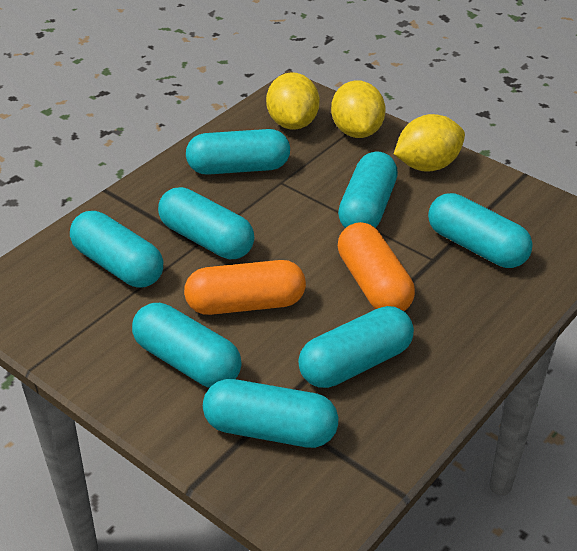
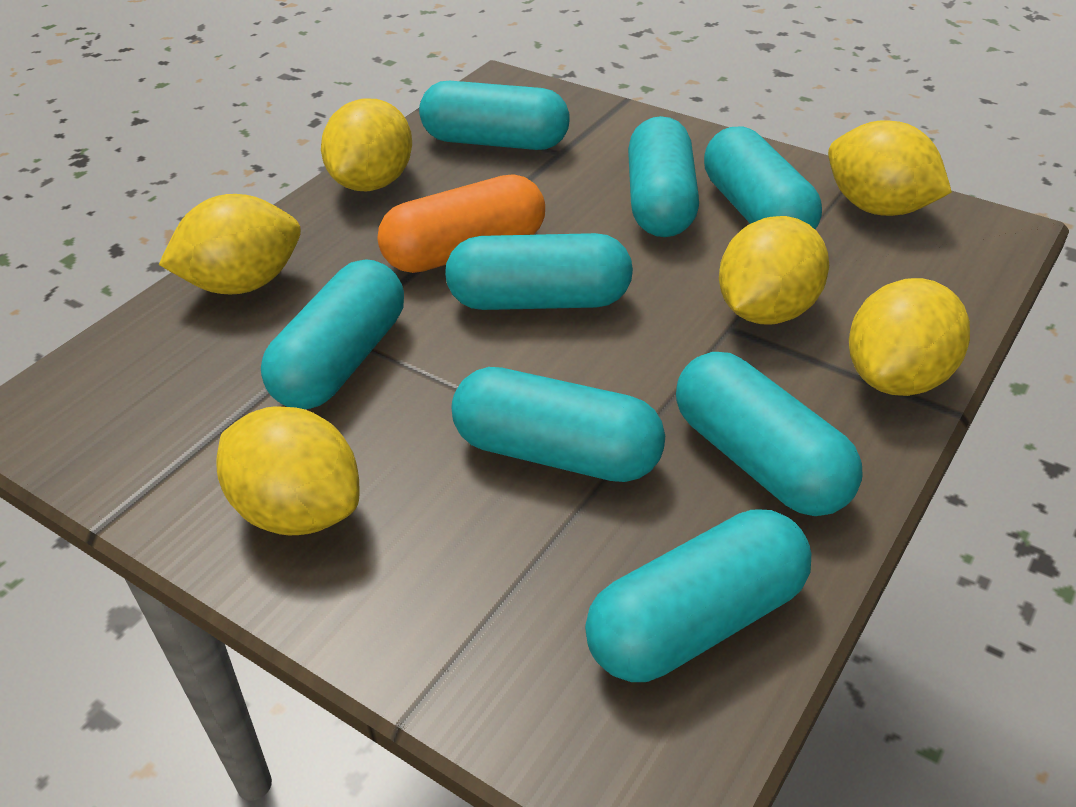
orange capsule: 2 -> 1
yellow lemon: 3 -> 6

